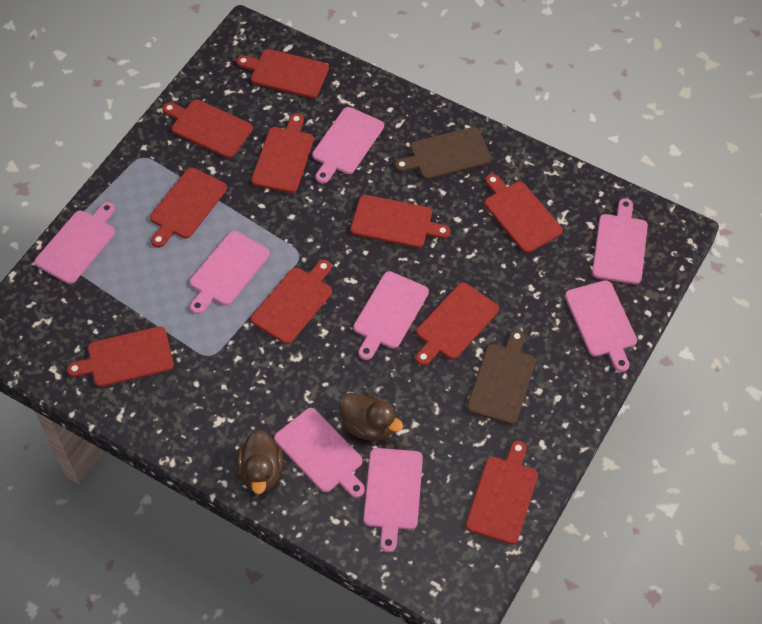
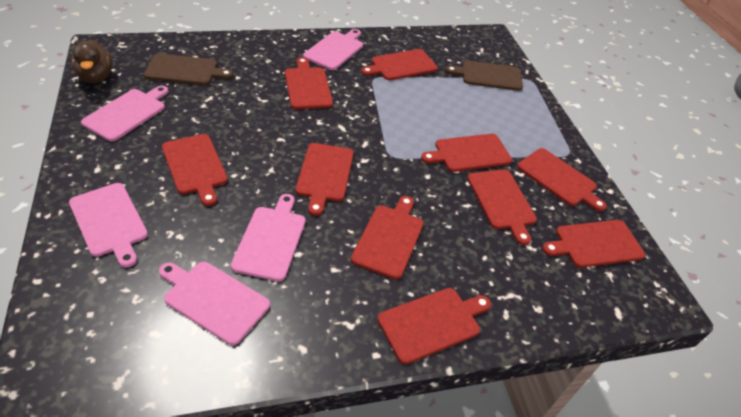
brown duck: 2 -> 1
pink cutting board: 8 -> 5

